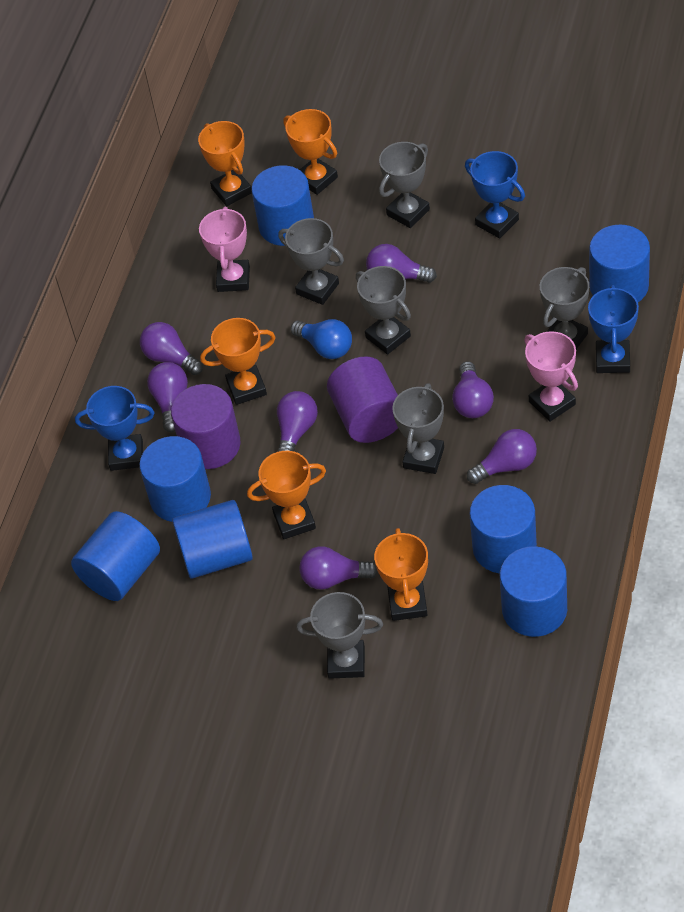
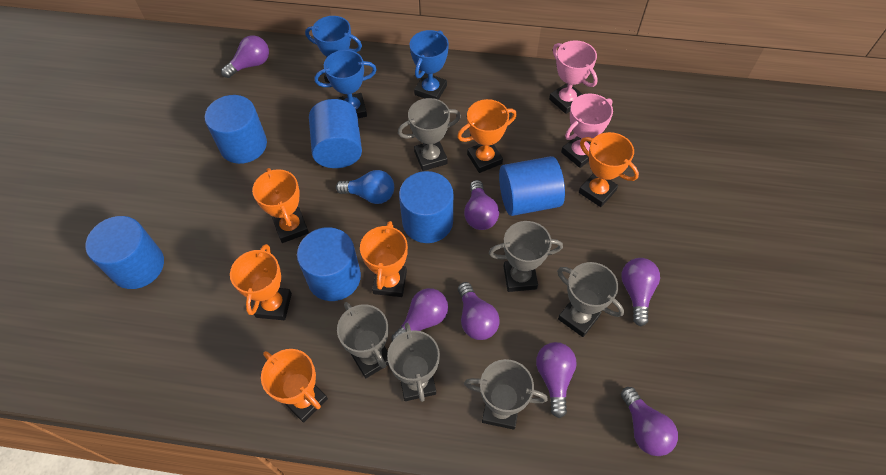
blue cylinder: 7 -> 6
orange trophy: 5 -> 6
purple cylinder: 2 -> 0

